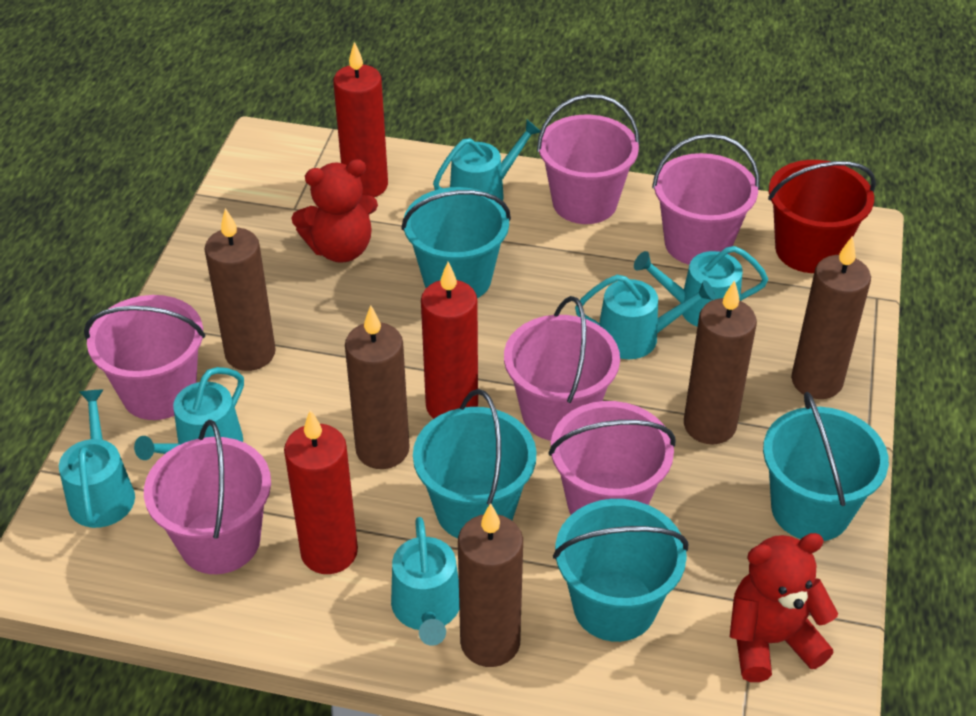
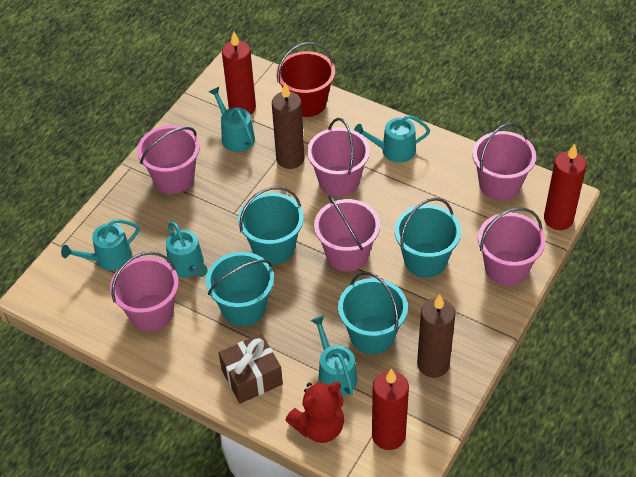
brown candle: 5 -> 2
brown gift: 0 -> 1
red teddy bear: 2 -> 1
turquoise watering can: 6 -> 5

